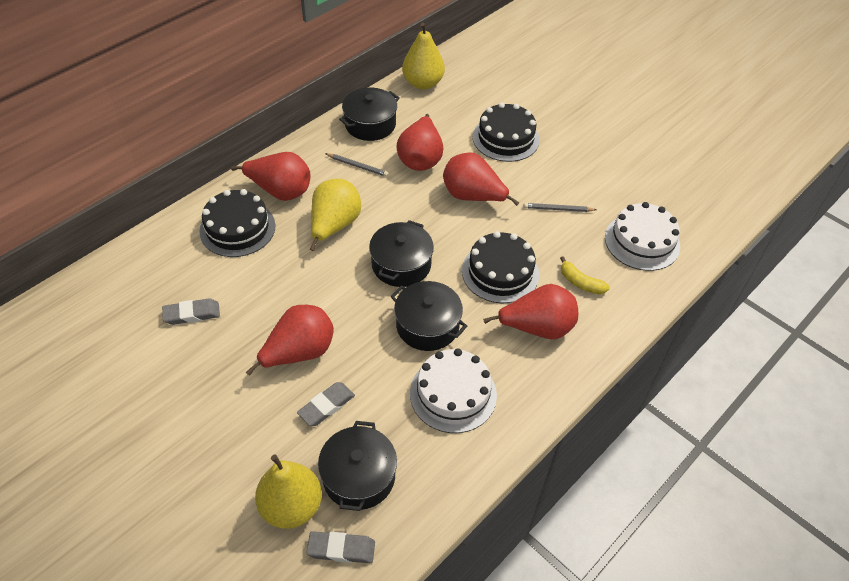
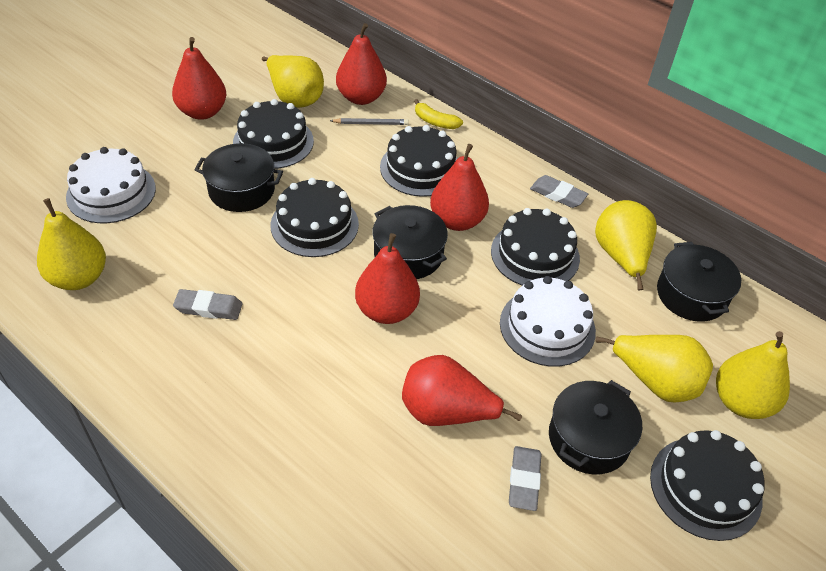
black cake: 3 -> 5
grey pencil: 2 -> 1
yellow pear: 3 -> 5

